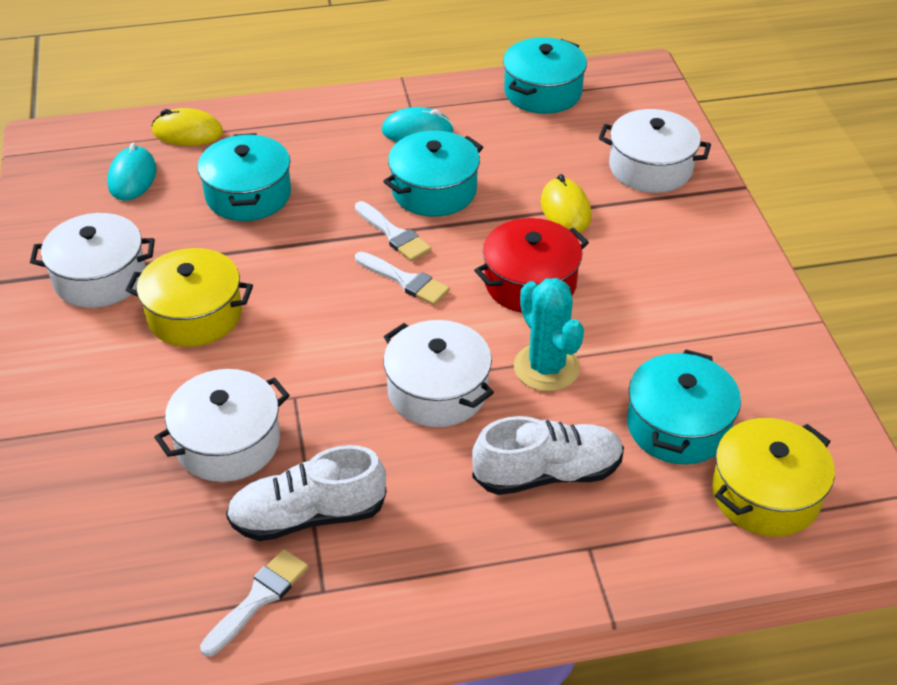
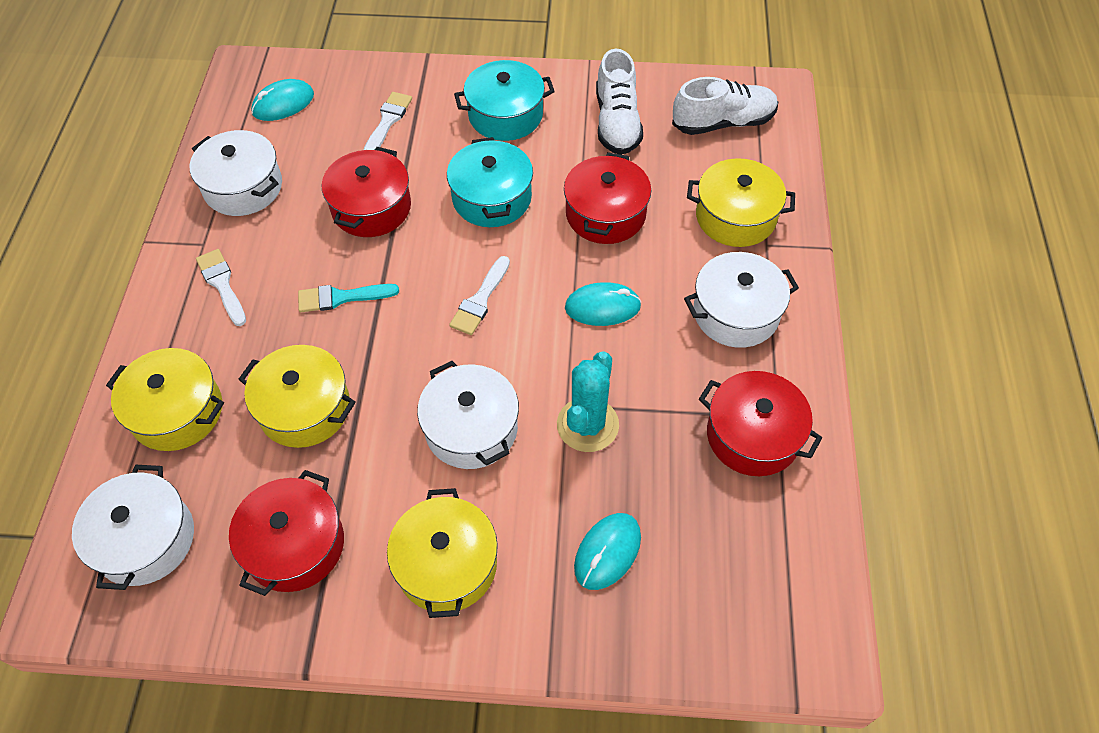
red pot: 1 -> 4
turquoise brush: 0 -> 1
turquoise mouse: 2 -> 3
turquoise pot: 4 -> 2
yellow mouse: 2 -> 0
yellow pot: 2 -> 4

